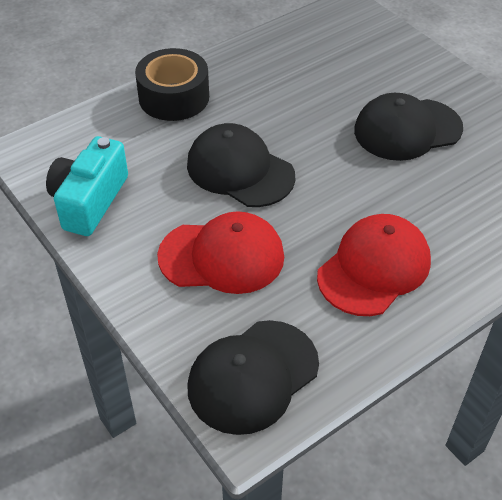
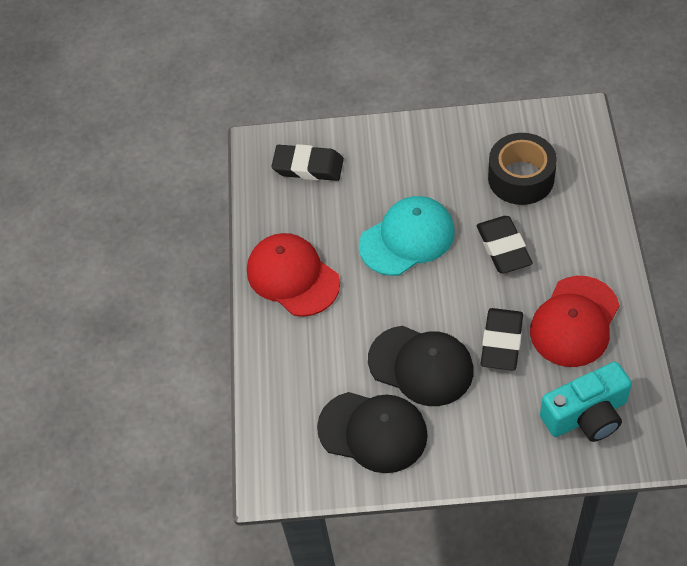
black cap: 3 -> 2
black eraser: 0 -> 3
turquoise cap: 0 -> 1

